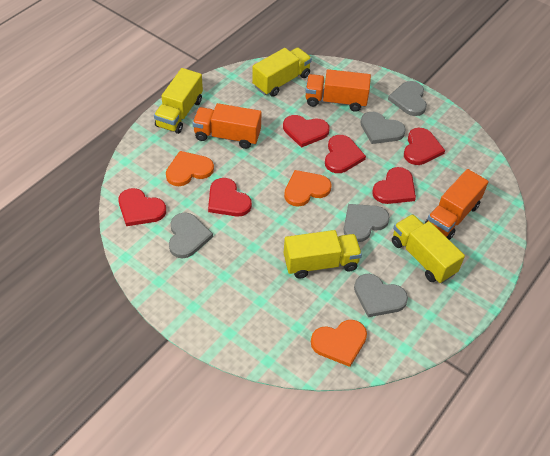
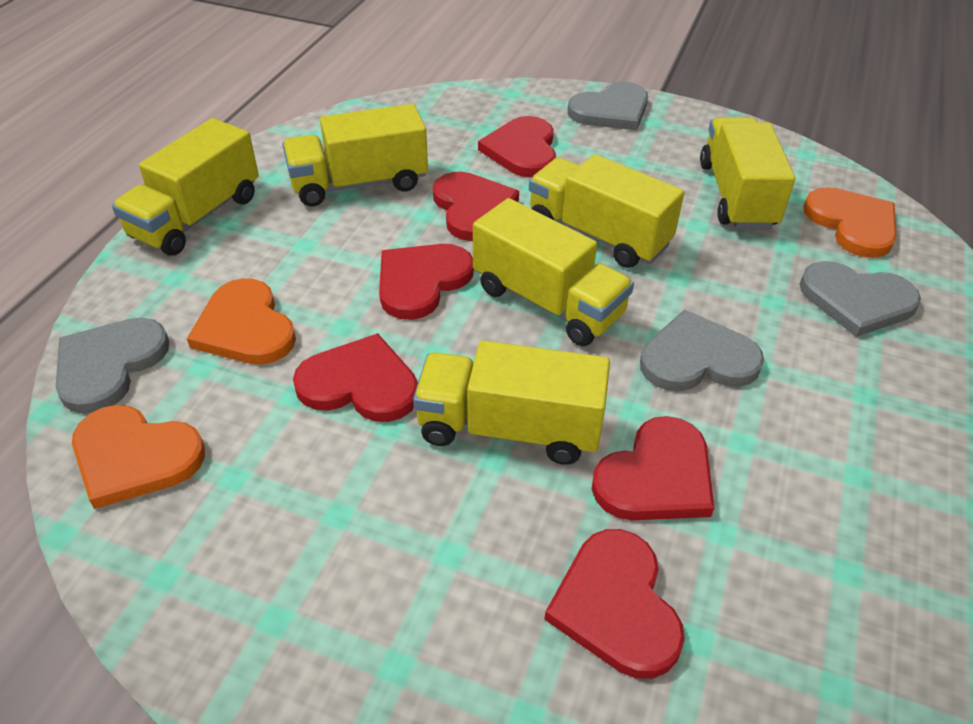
grey heart: 5 -> 4
orange truck: 3 -> 0
yellow truck: 4 -> 6

